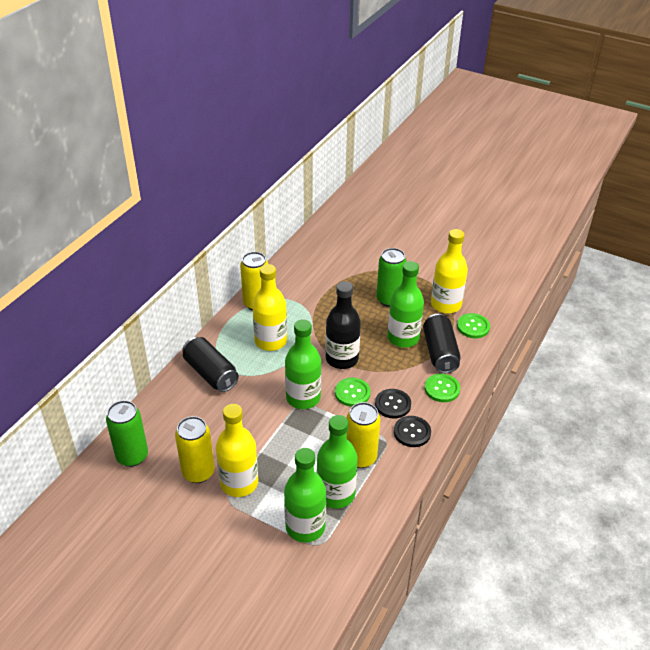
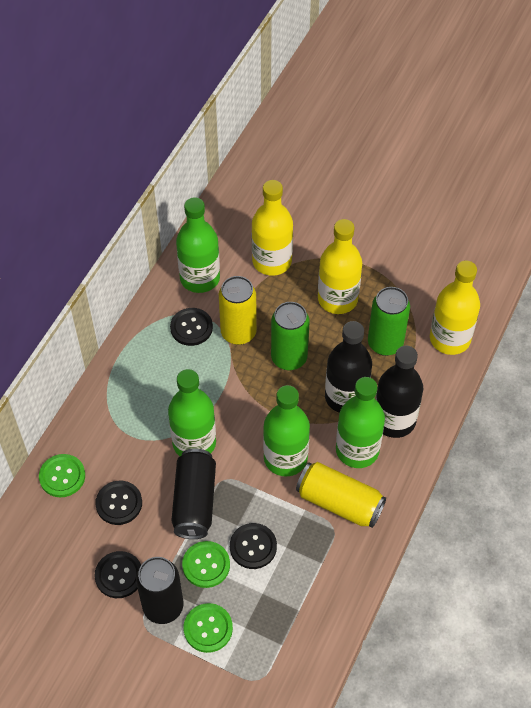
black bottle: 1 -> 2
black button: 2 -> 4
yellow can: 3 -> 2

